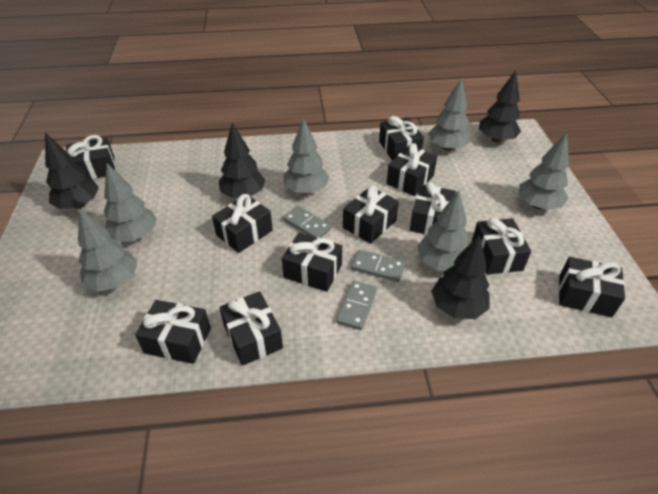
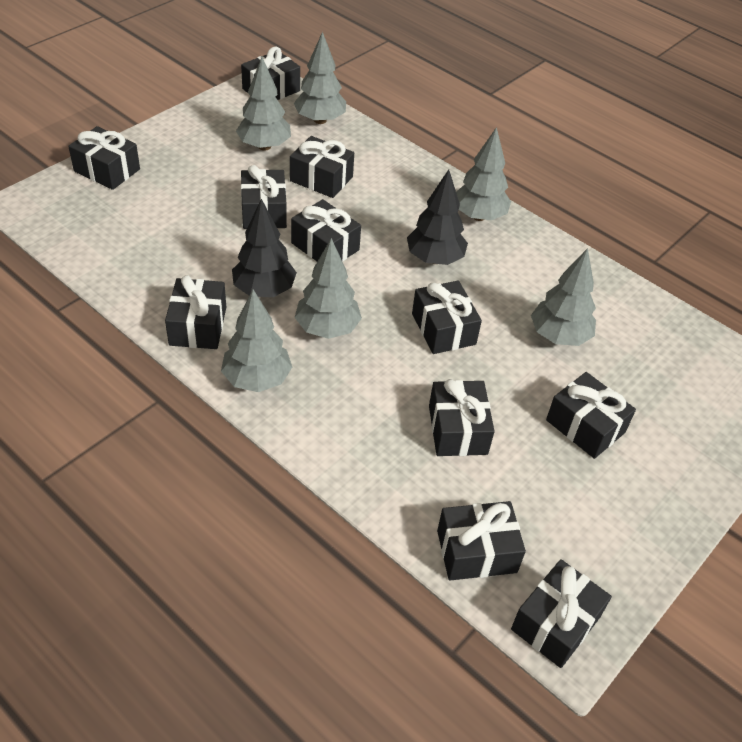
black tree: 4 -> 2
grey domino: 3 -> 0

